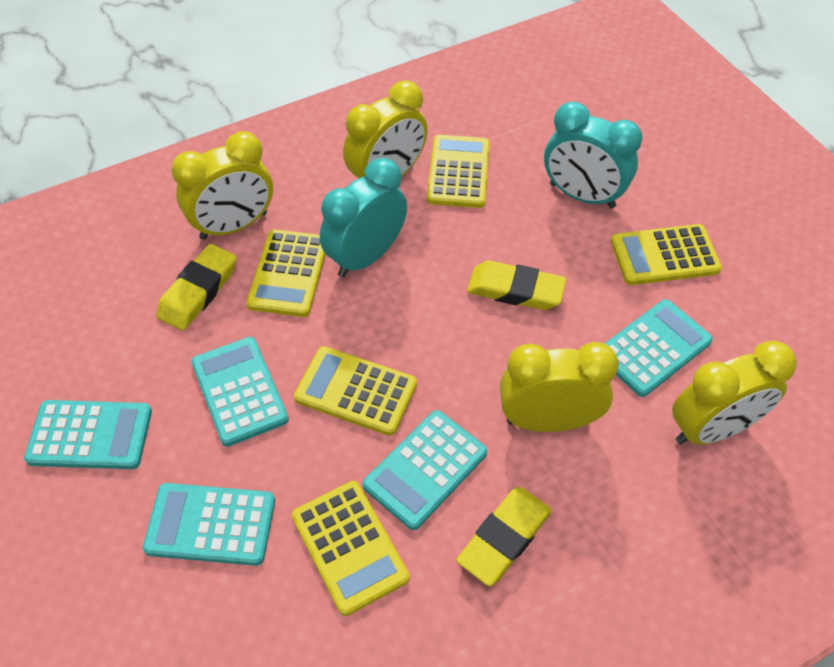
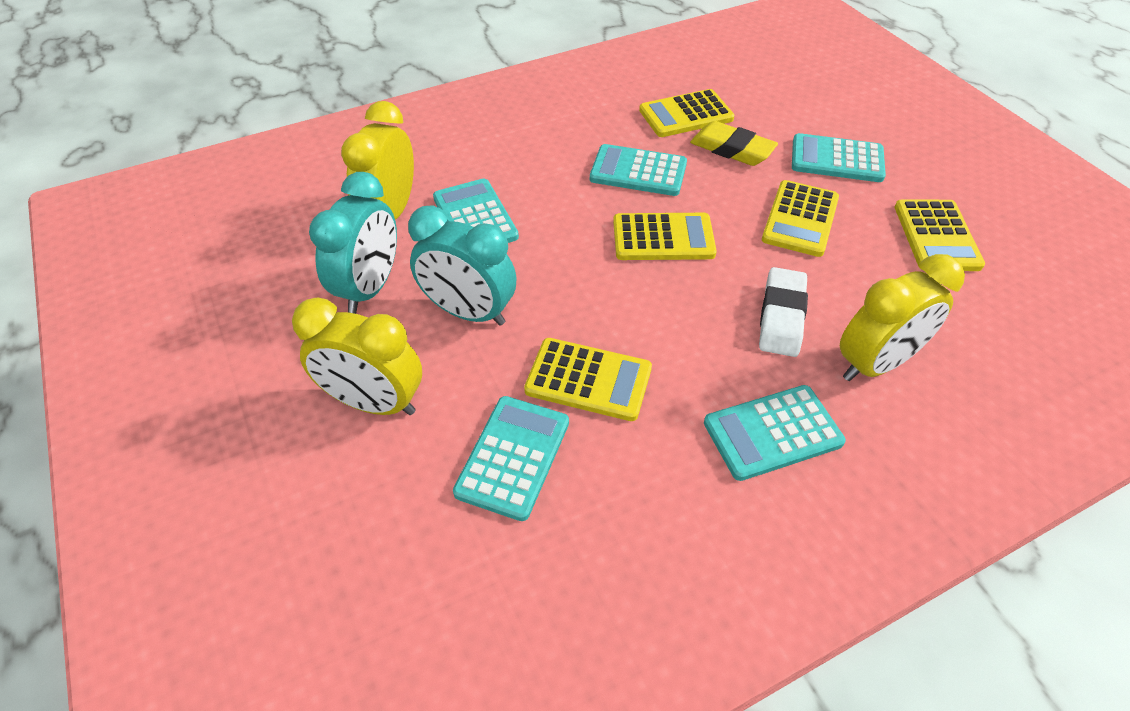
white eraser: 0 -> 1
yellow clock: 4 -> 3
yellow eraser: 3 -> 1

